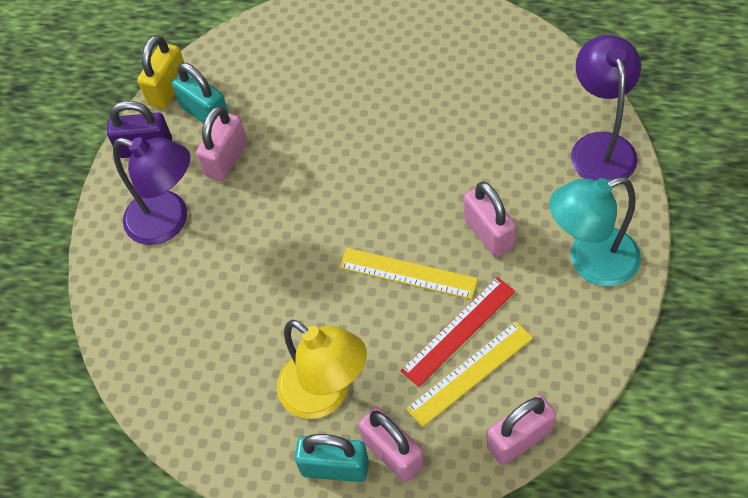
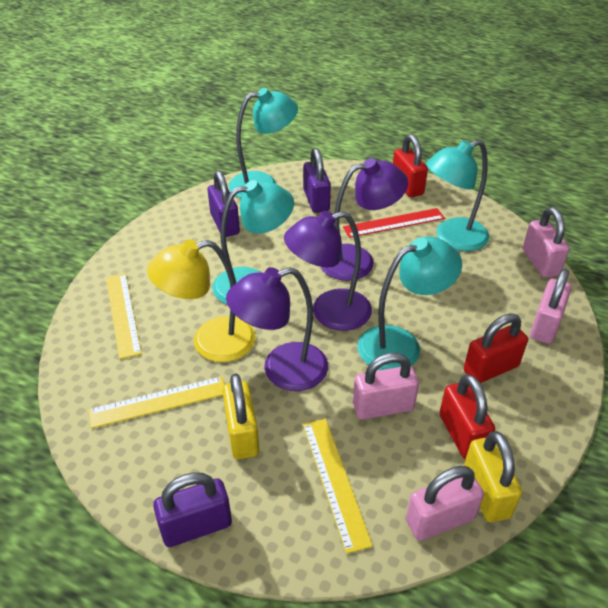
purple lamp: 2 -> 3
purple padlock: 1 -> 3
red padlock: 0 -> 3
turquoise lamp: 1 -> 4
turquoise padlock: 2 -> 0
yellow padlock: 1 -> 2
yellow ruler: 2 -> 3

